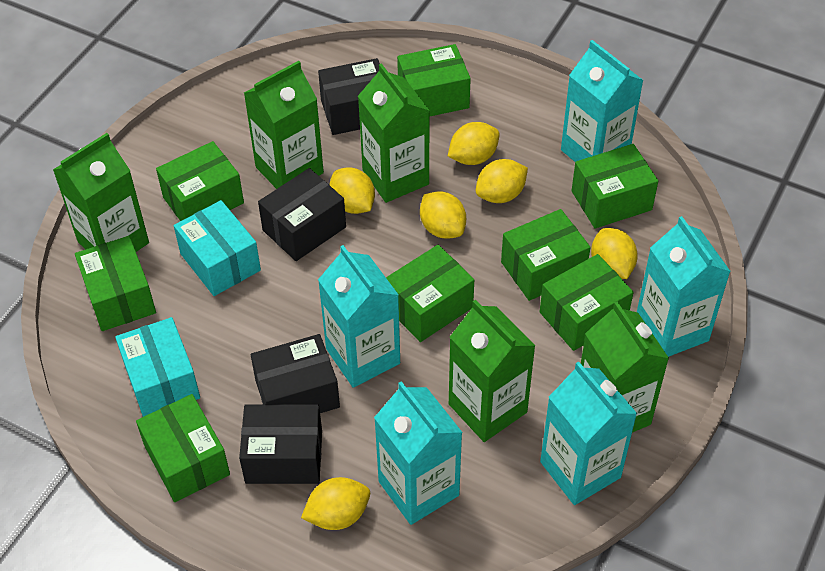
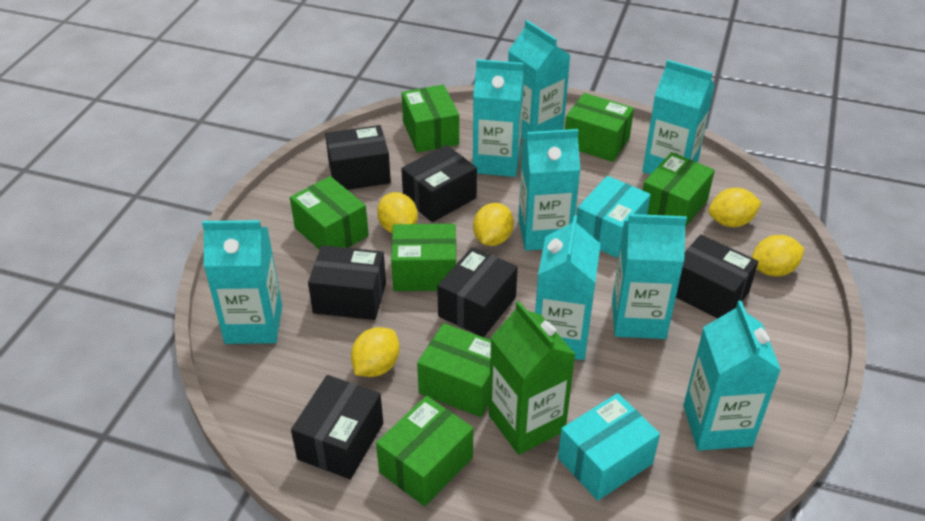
black box: 4 -> 6
green box: 8 -> 7
green carton: 5 -> 1
turquoise carton: 5 -> 8
yellow lemon: 6 -> 5

